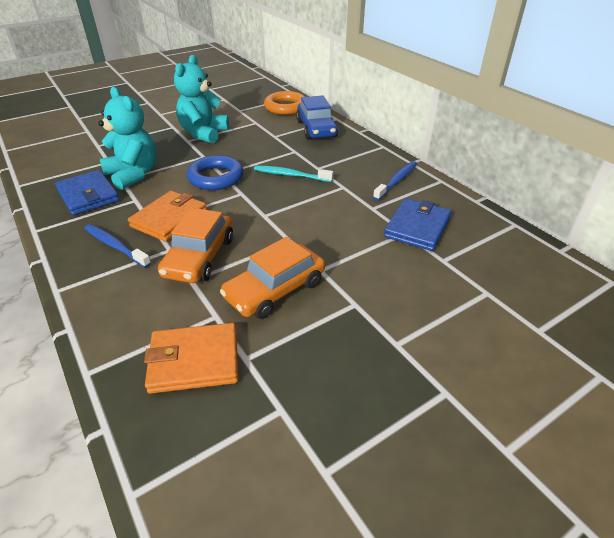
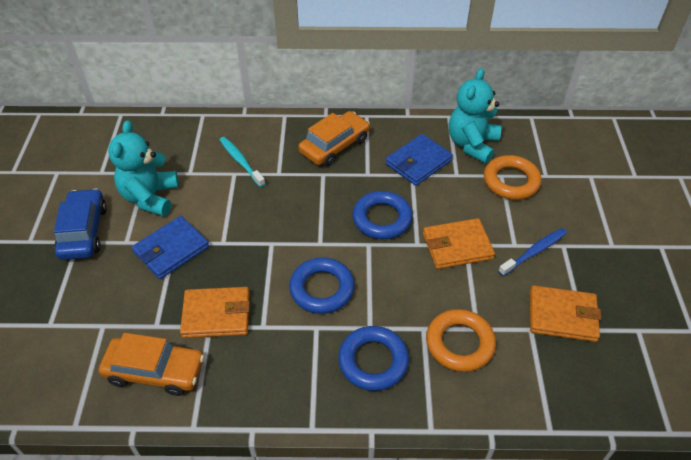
blue ring: 1 -> 3
blue toothbrush: 2 -> 1
orange ring: 1 -> 2
orange wallet: 2 -> 3

